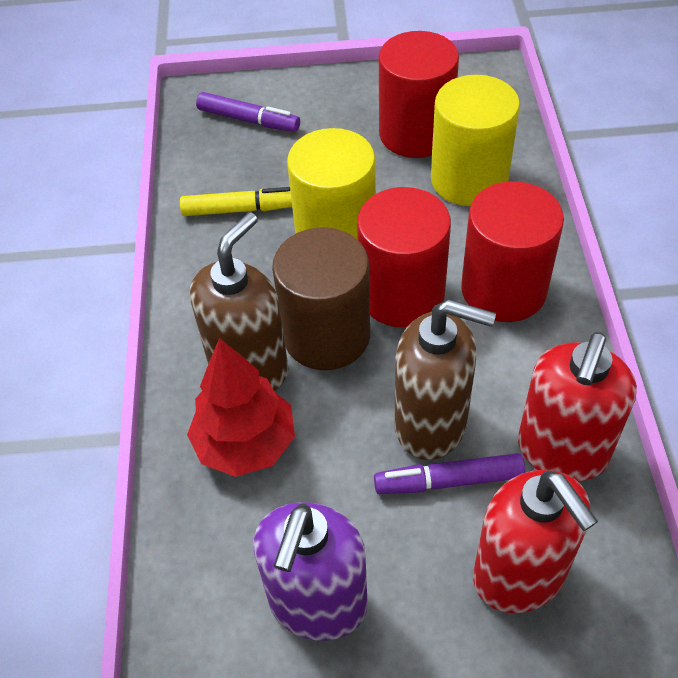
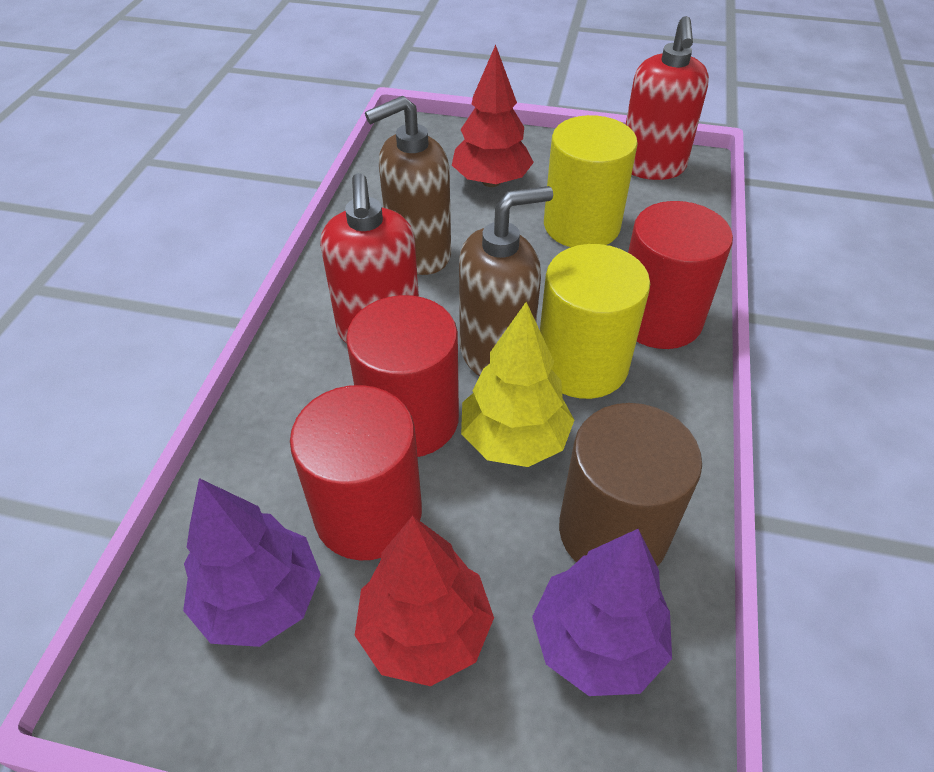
purple marker: 2 -> 0
purple soap dispenser: 1 -> 0
purple tree: 0 -> 2
red tree: 1 -> 2
yellow marker: 1 -> 0
yellow tree: 0 -> 1

